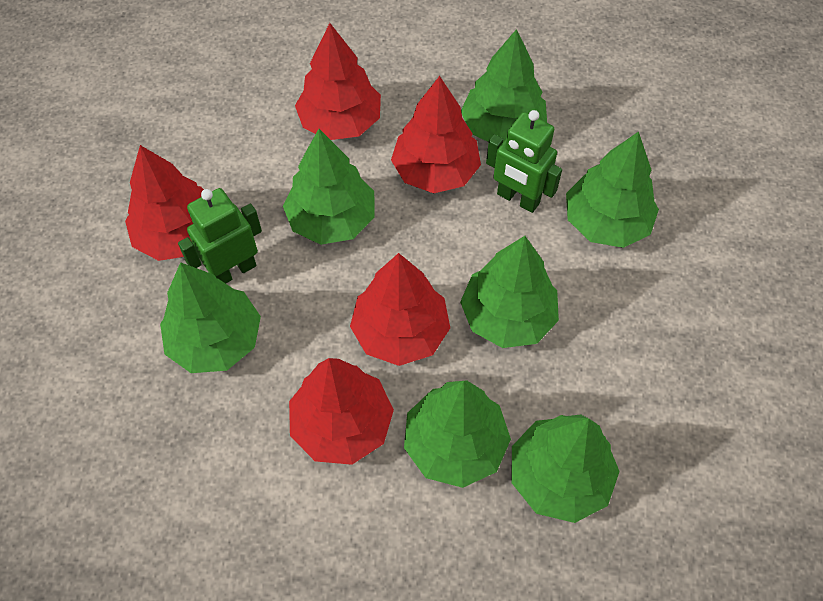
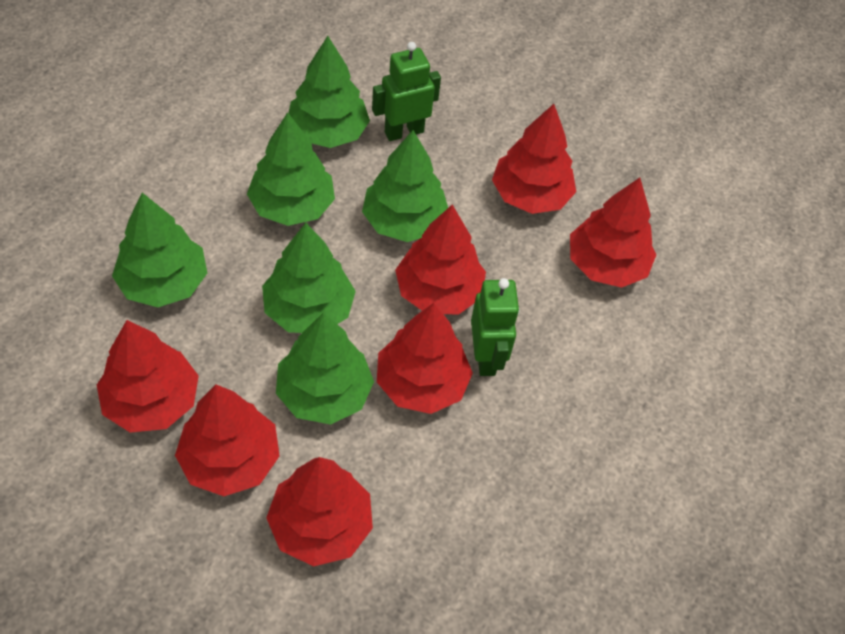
green tree: 7 -> 6
red tree: 5 -> 7

